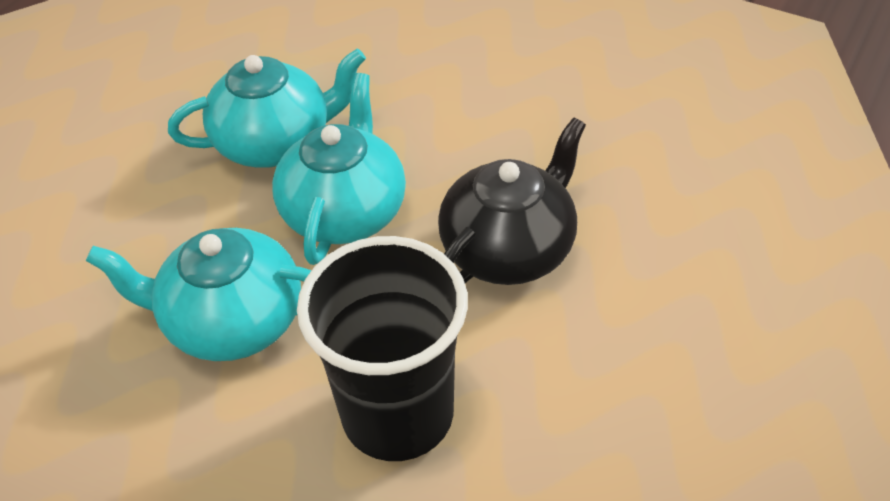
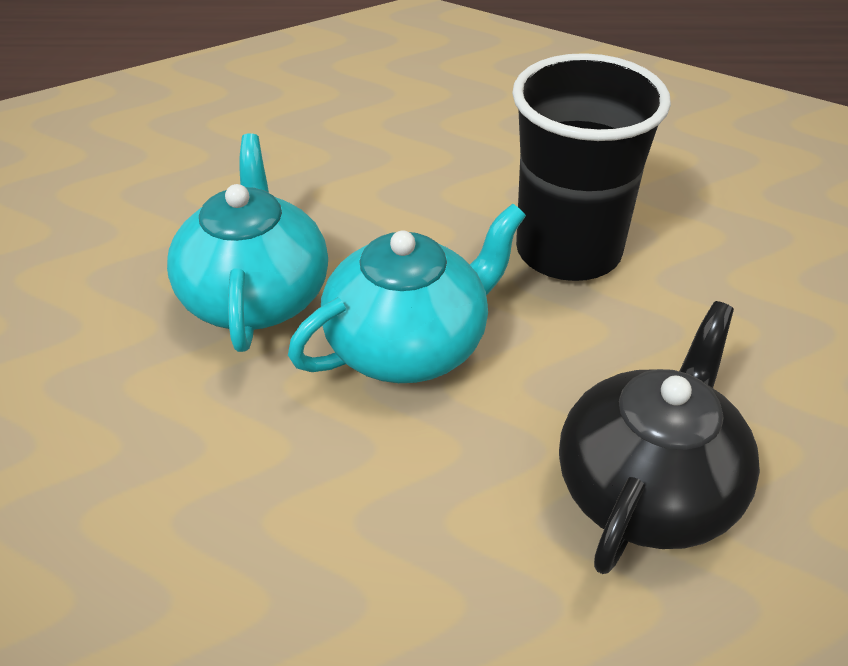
turquoise teapot: 3 -> 2

